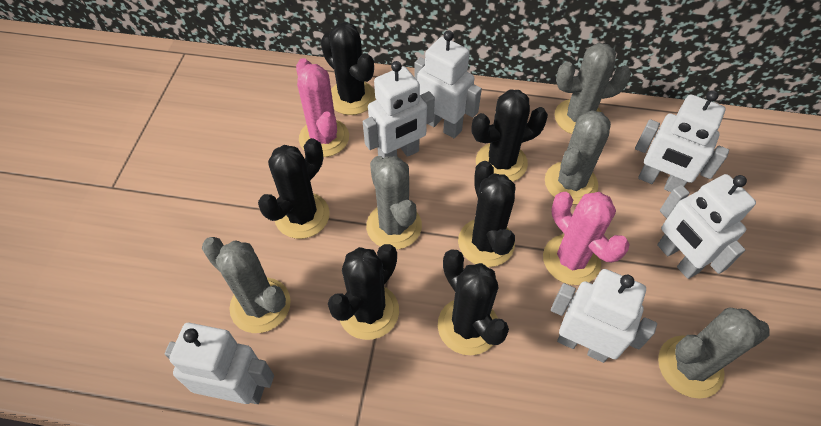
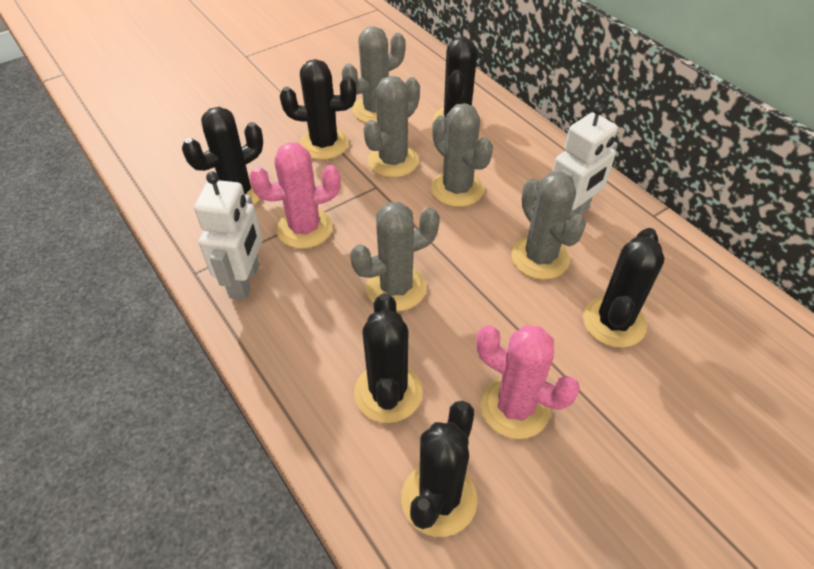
white robot: 6 -> 2

